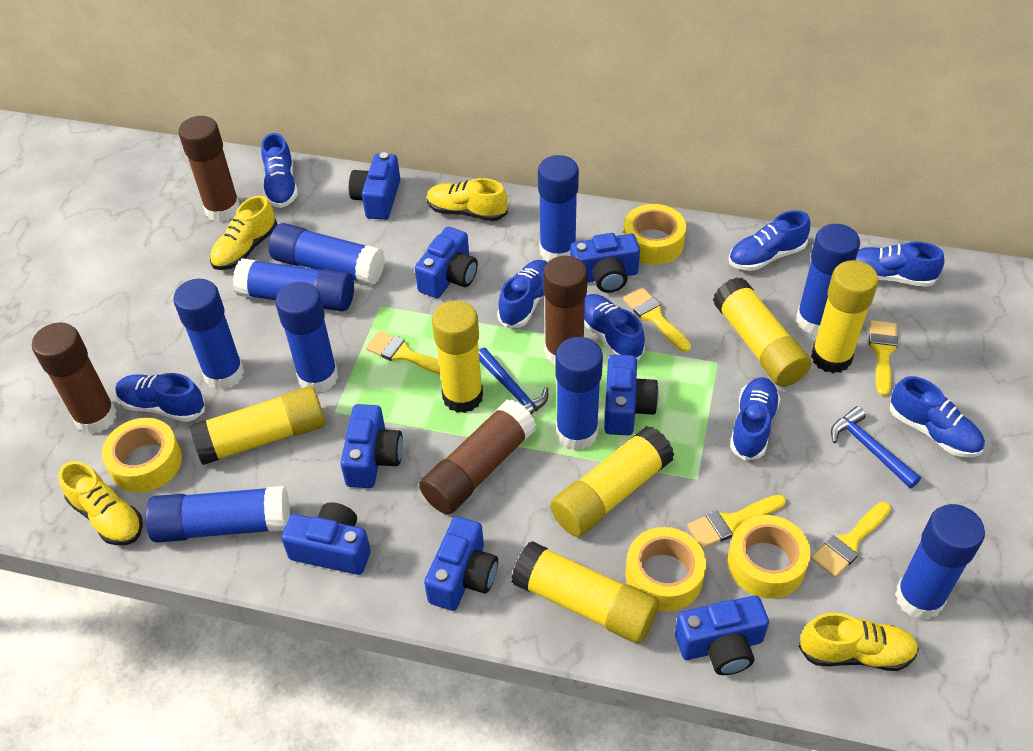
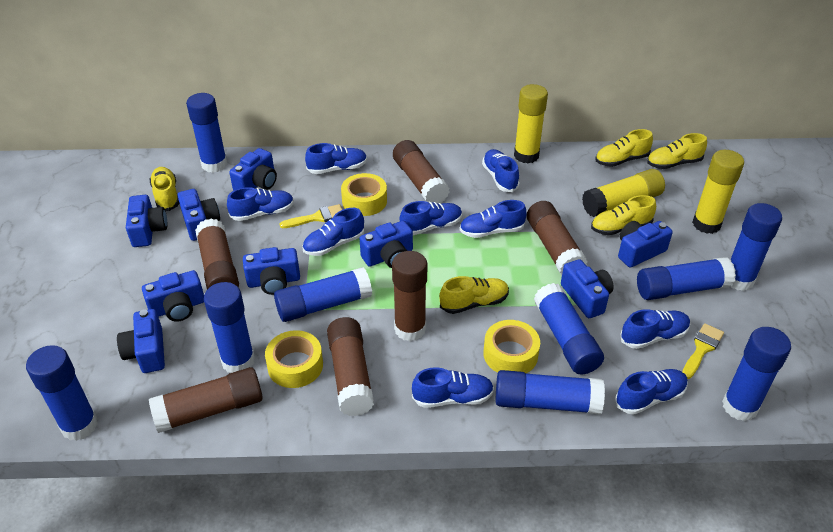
blue camera: 8 -> 9
blue hammer: 2 -> 0
blue shoe: 8 -> 9
brown glue stick: 4 -> 6
yellow brush: 5 -> 2
yellow glue stick: 6 -> 3
yellow shoe: 4 -> 5
yellow tape: 4 -> 3

